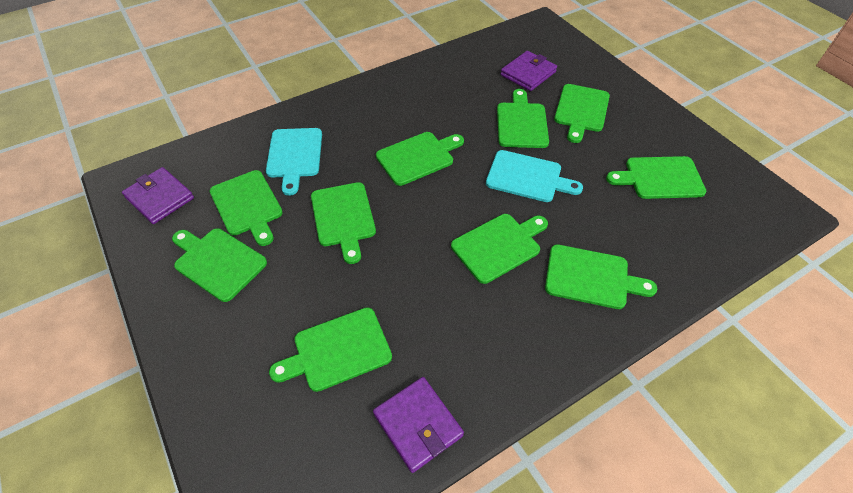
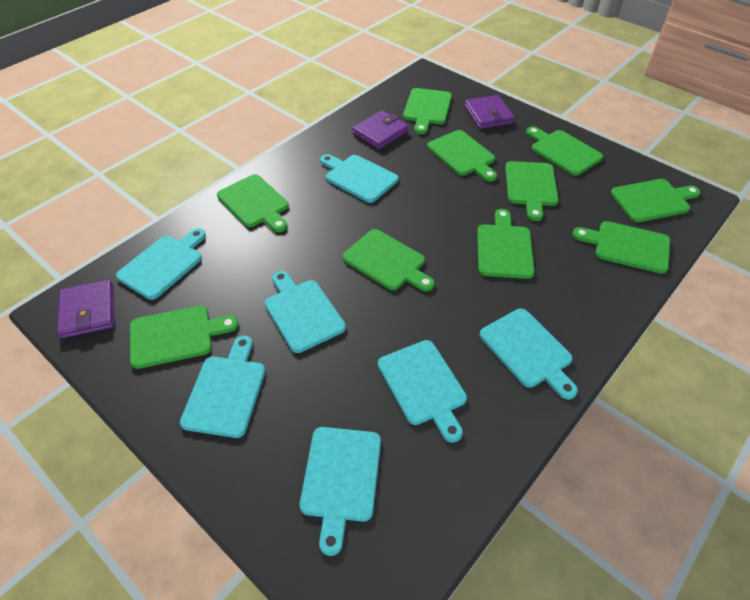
turquoise cutting board: 2 -> 7

